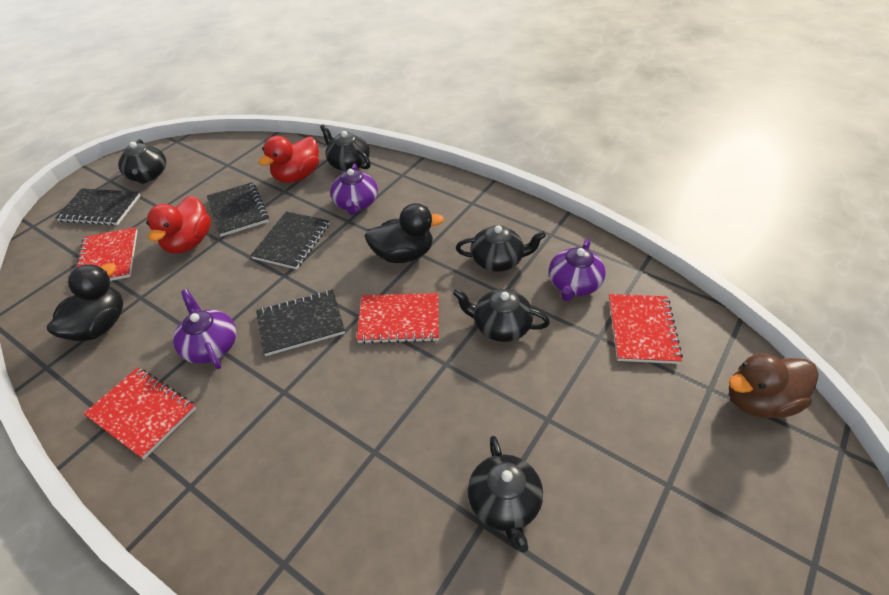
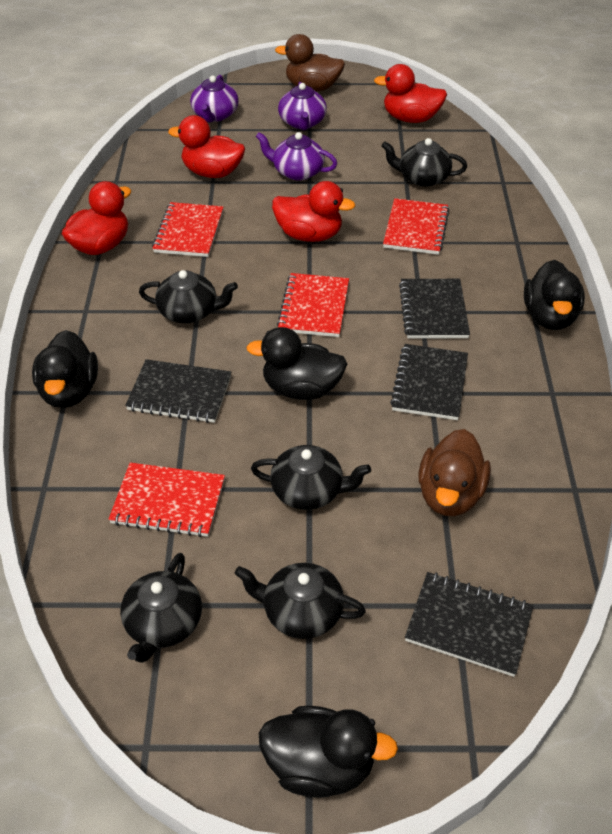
black duck: 2 -> 4
brown duck: 1 -> 2
red duck: 2 -> 4

